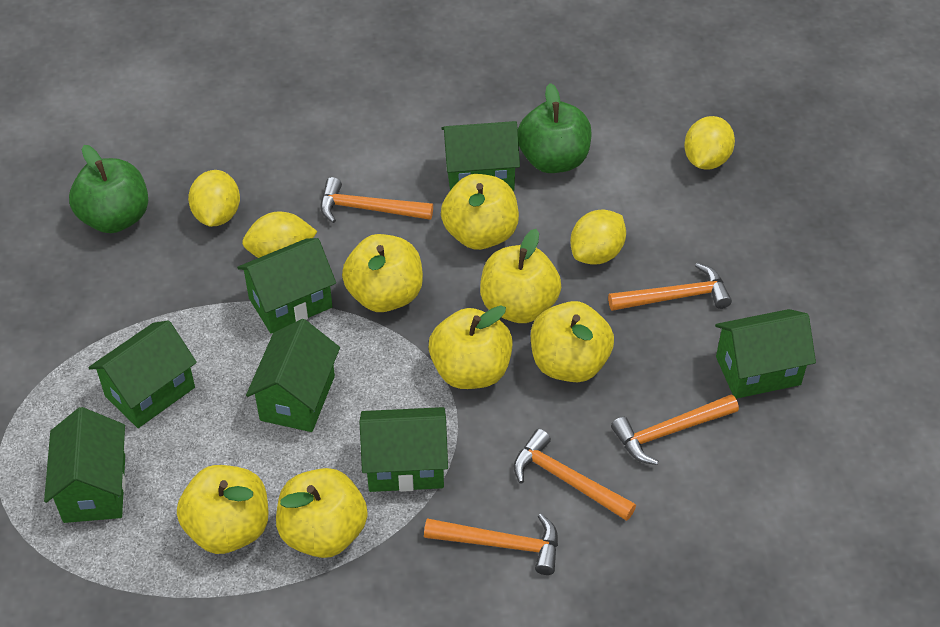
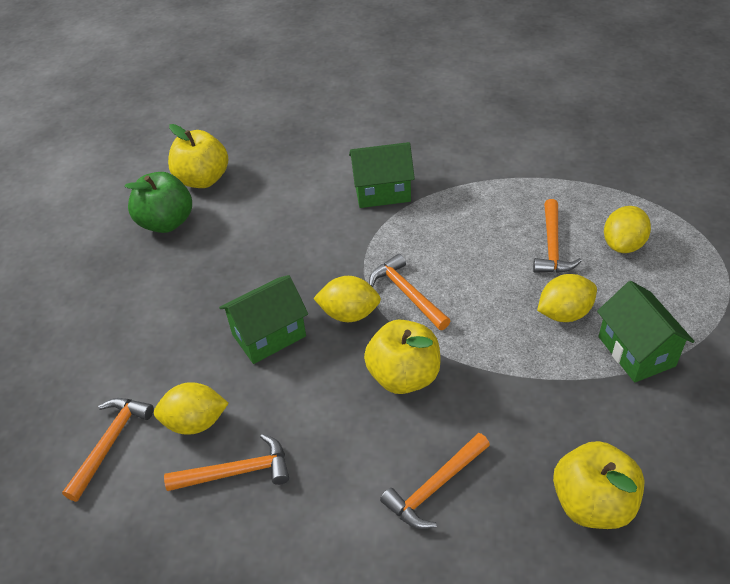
green apple: 2 -> 1
green house: 7 -> 3
yellow apple: 7 -> 3

